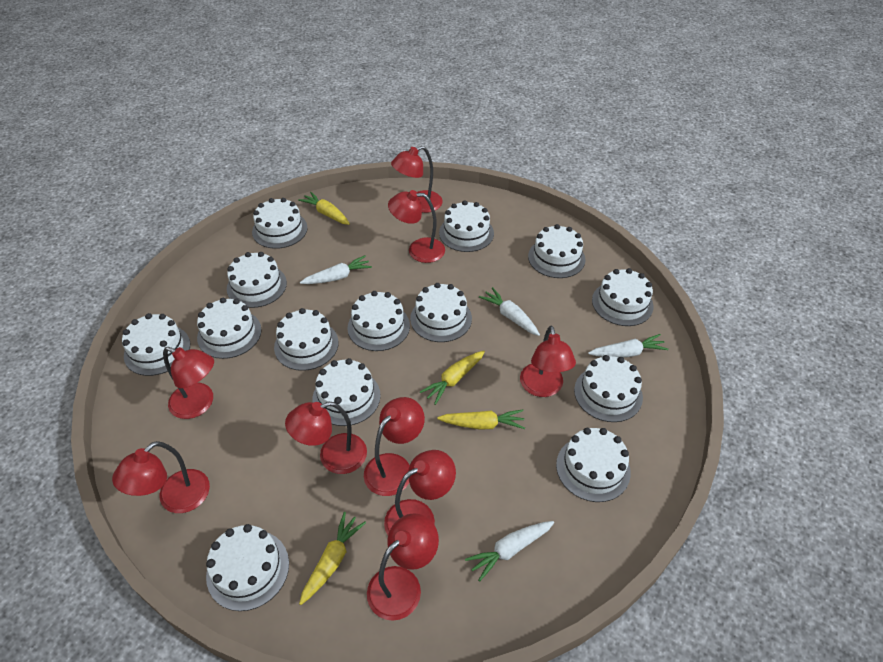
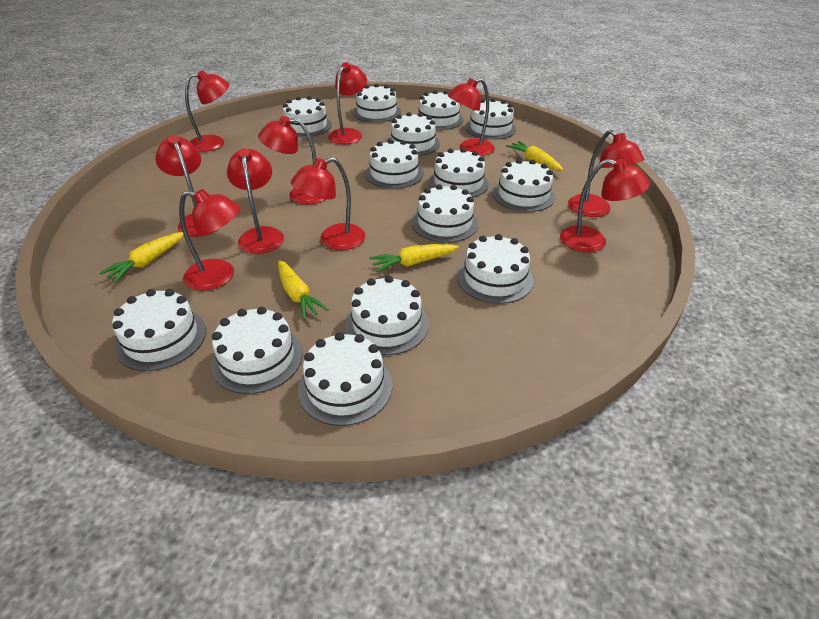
red lamp: 9 -> 10
white carrot: 4 -> 0

